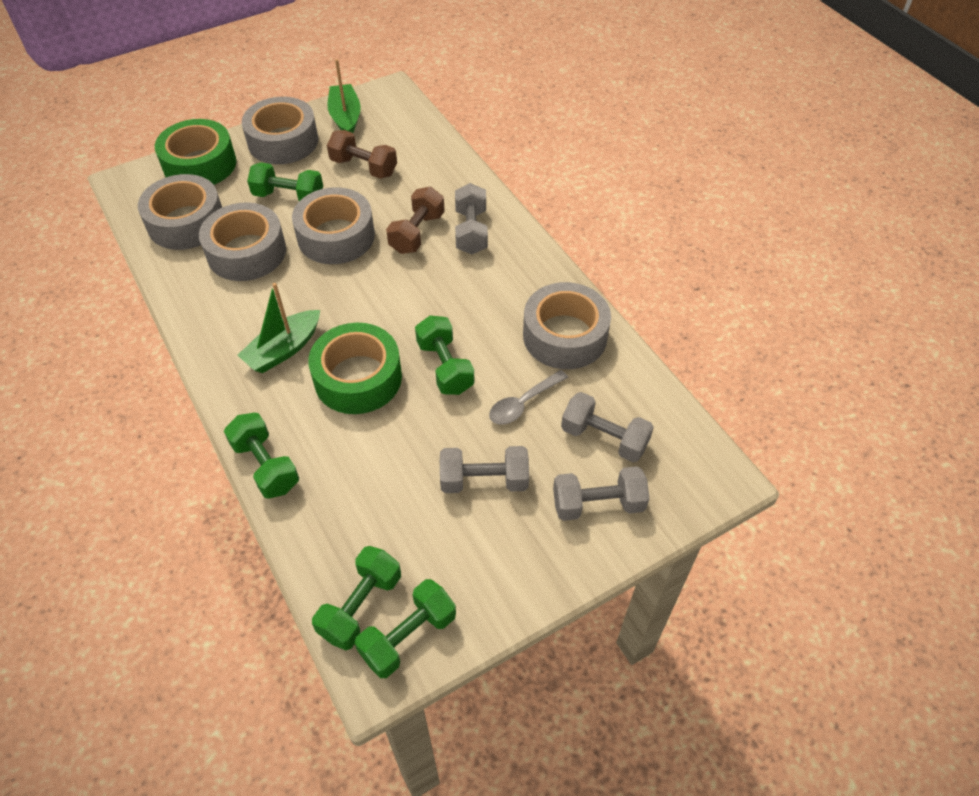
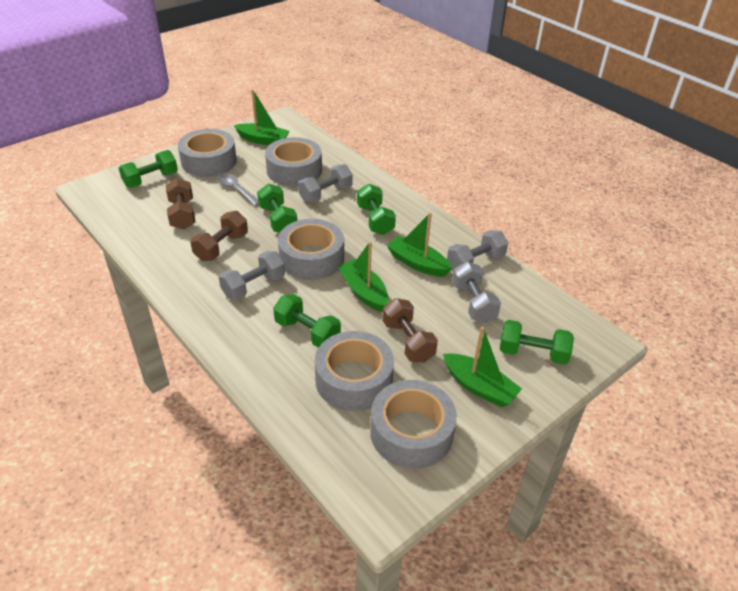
brown dumbbell: 2 -> 3
green boat: 2 -> 4
green tape: 2 -> 0

